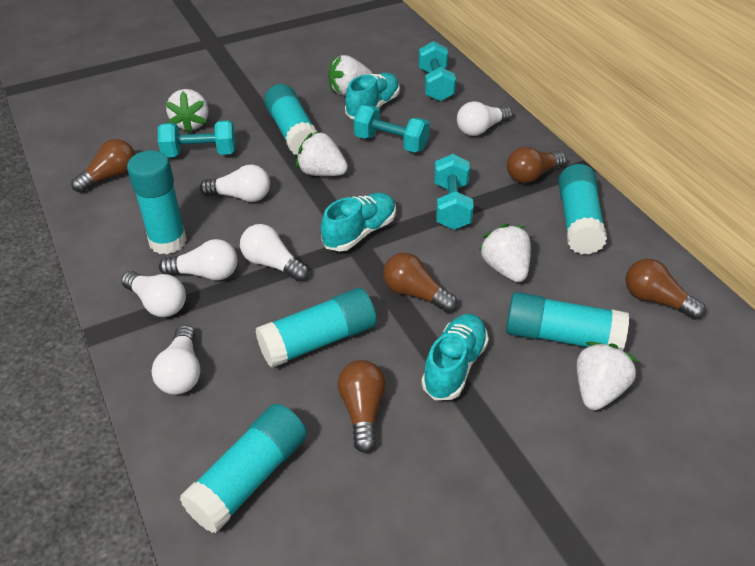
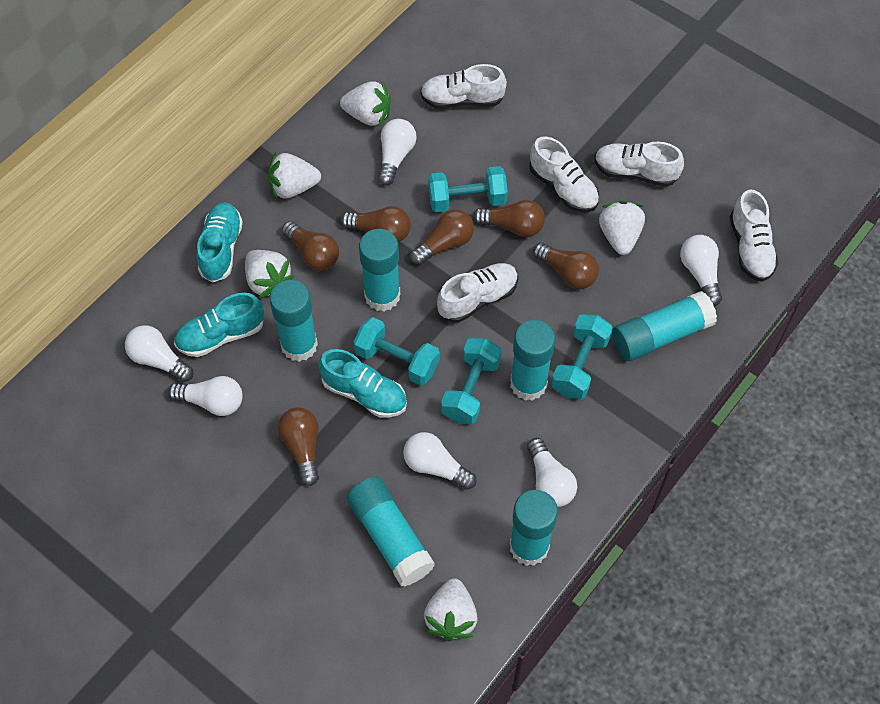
brown light bulb: 5 -> 6
white shoe: 0 -> 5

